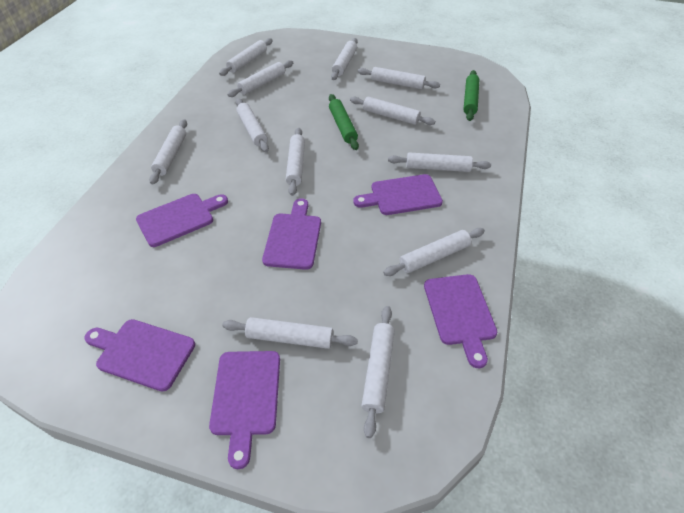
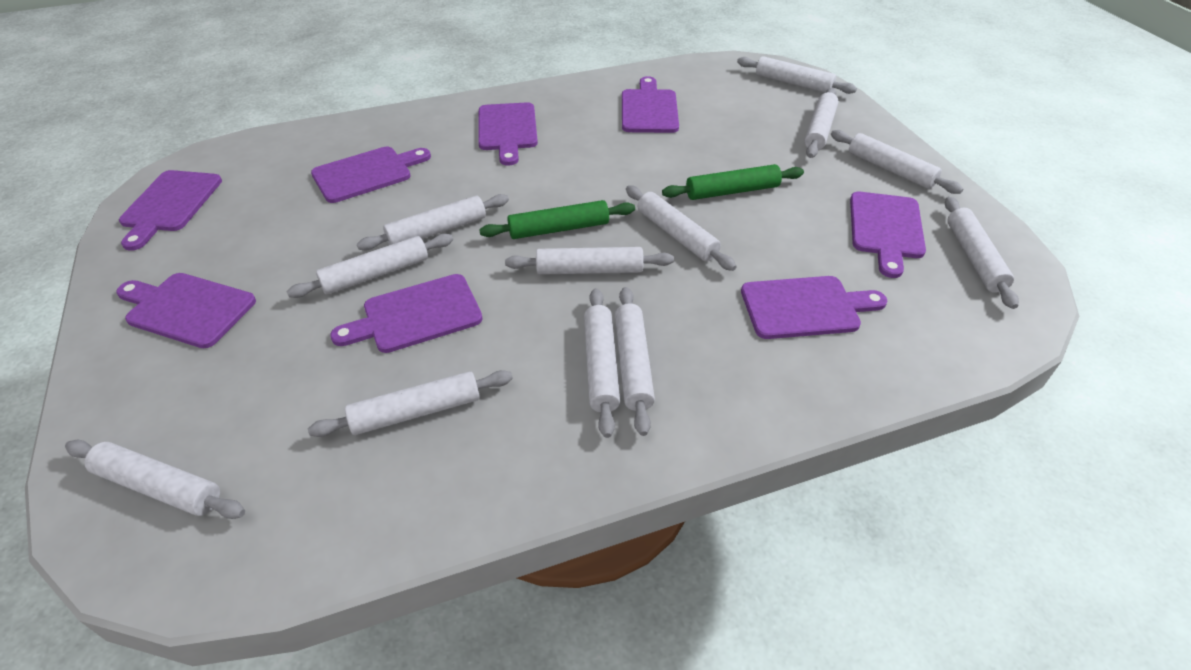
purple cutting board: 6 -> 8

